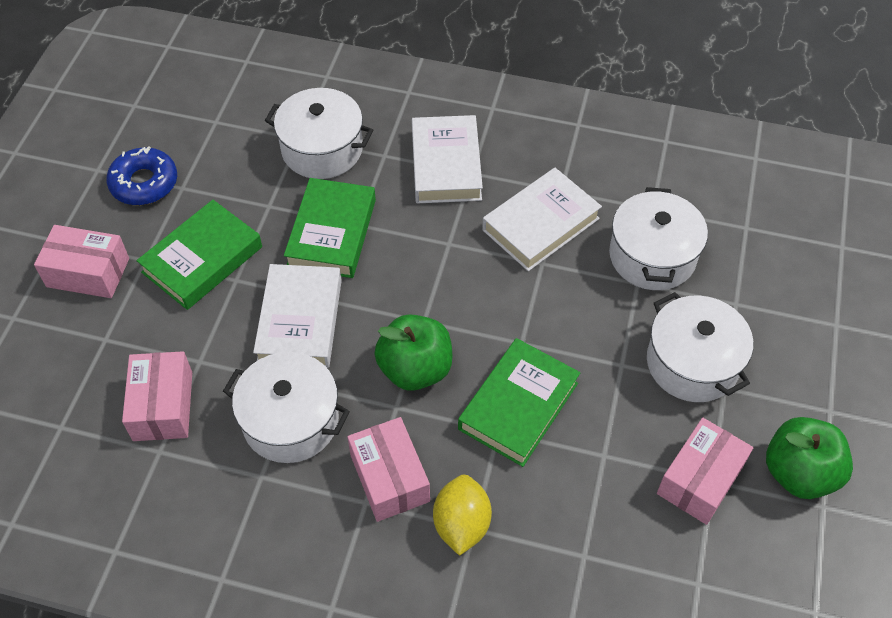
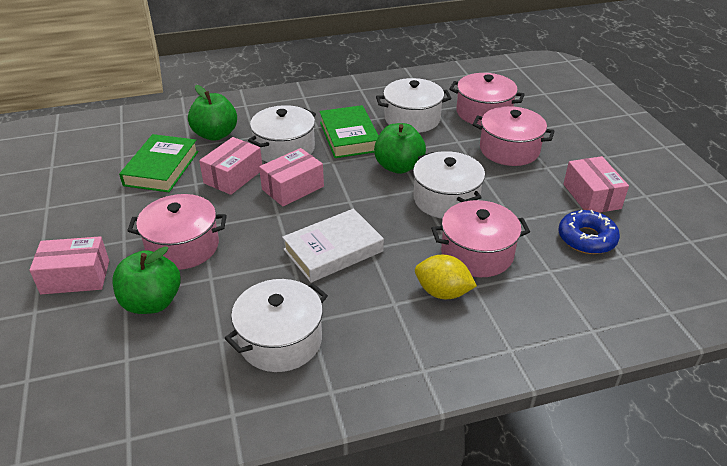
green apple: 2 -> 3
green book: 3 -> 2
pink pot: 0 -> 4
white book: 3 -> 1

